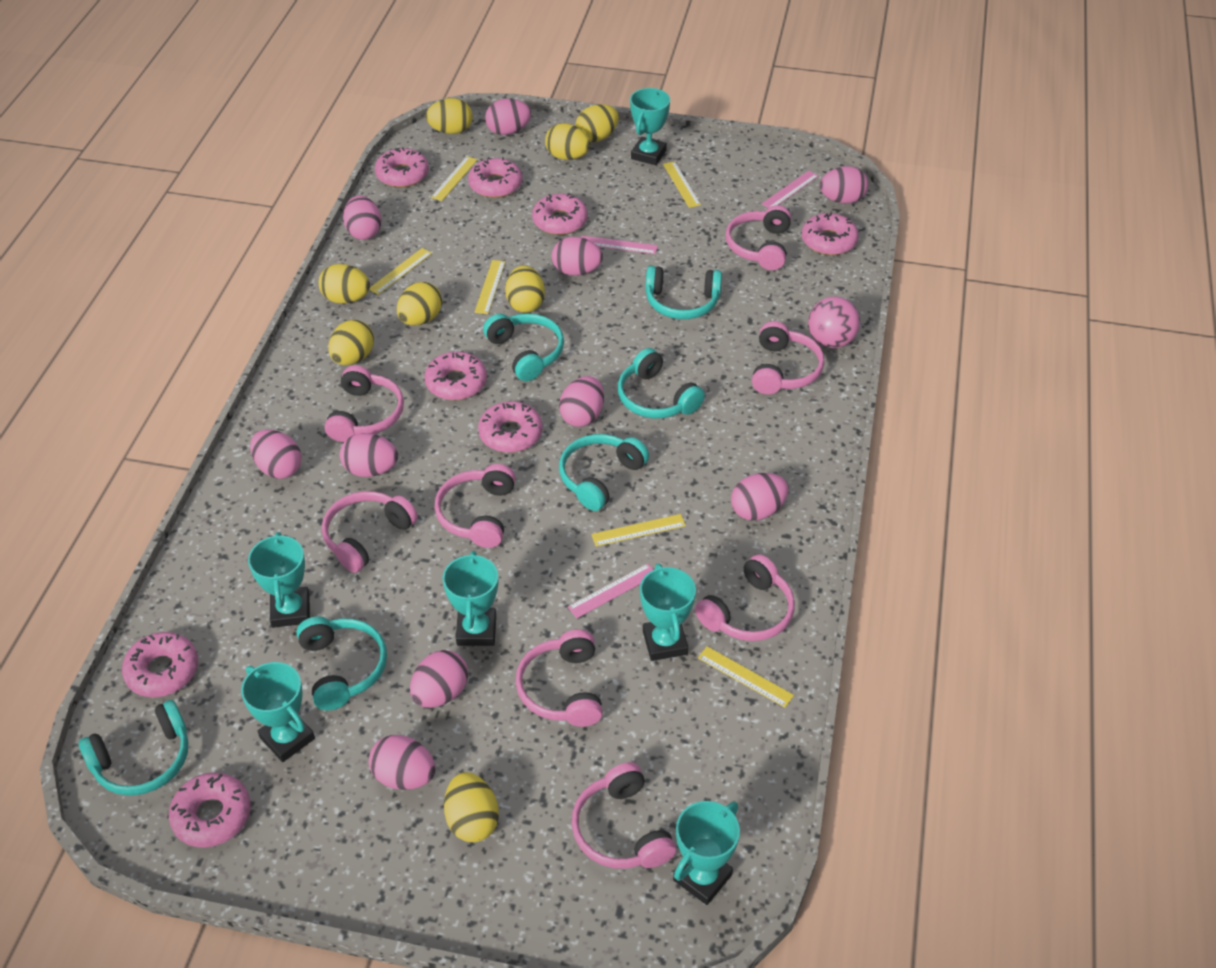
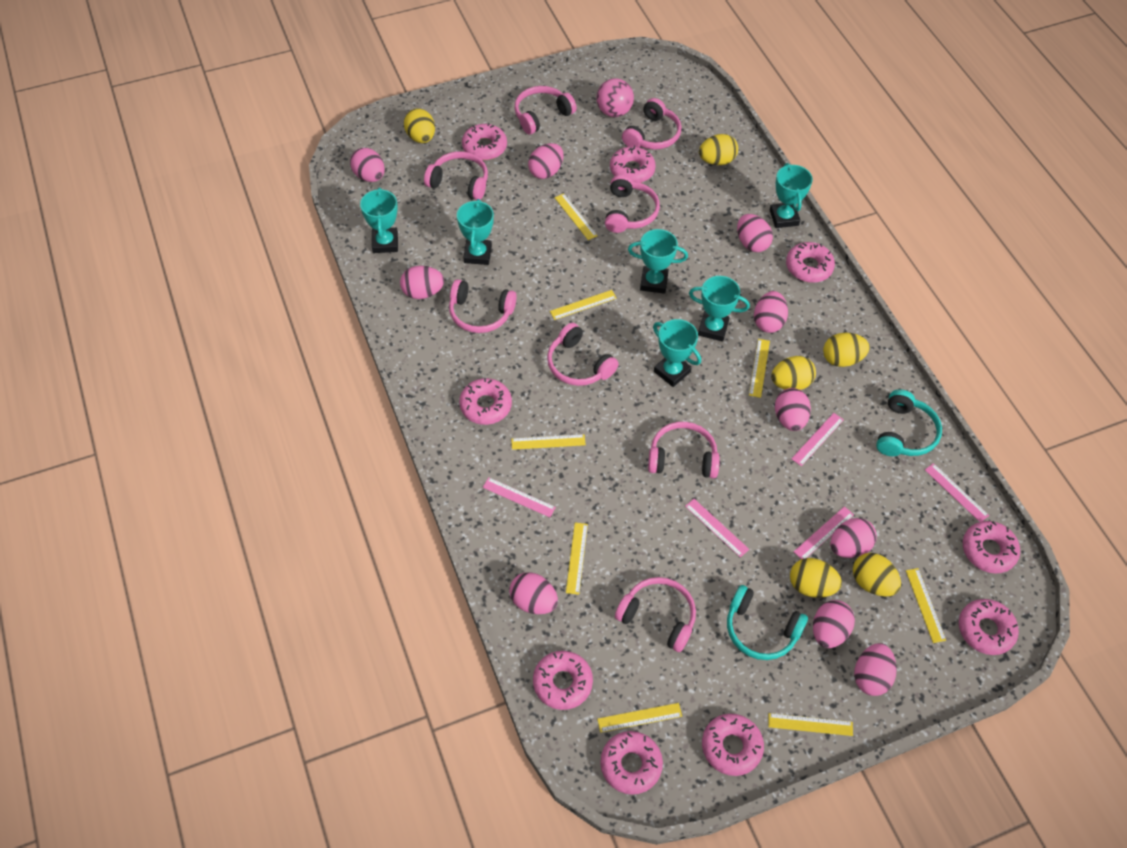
pink donut: 8 -> 9
pink ruler: 3 -> 5
turquoise headphones: 6 -> 2
yellow egg: 8 -> 6
yellow ruler: 6 -> 8

